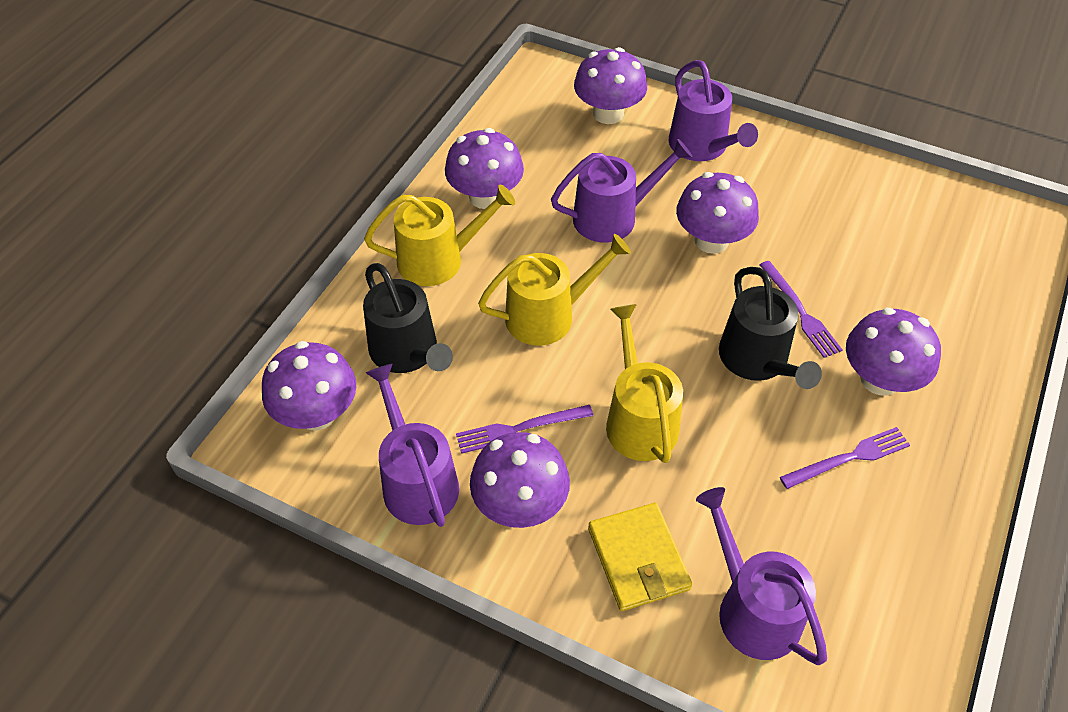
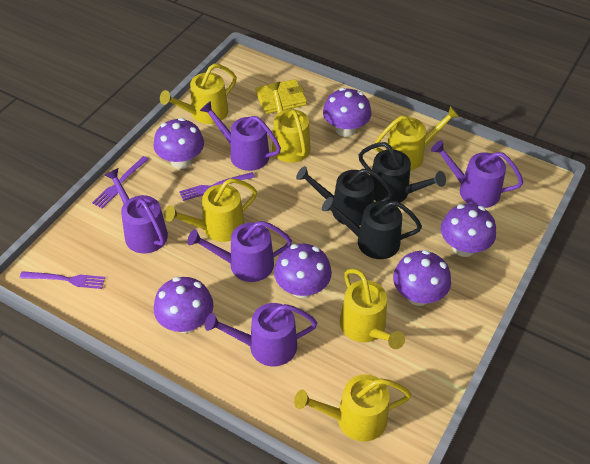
black watering can: 2 -> 3
purple watering can: 4 -> 5
yellow watering can: 3 -> 6

